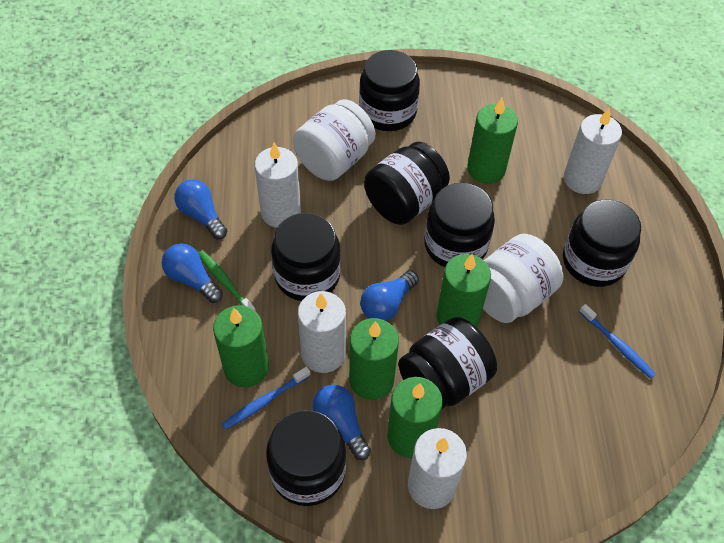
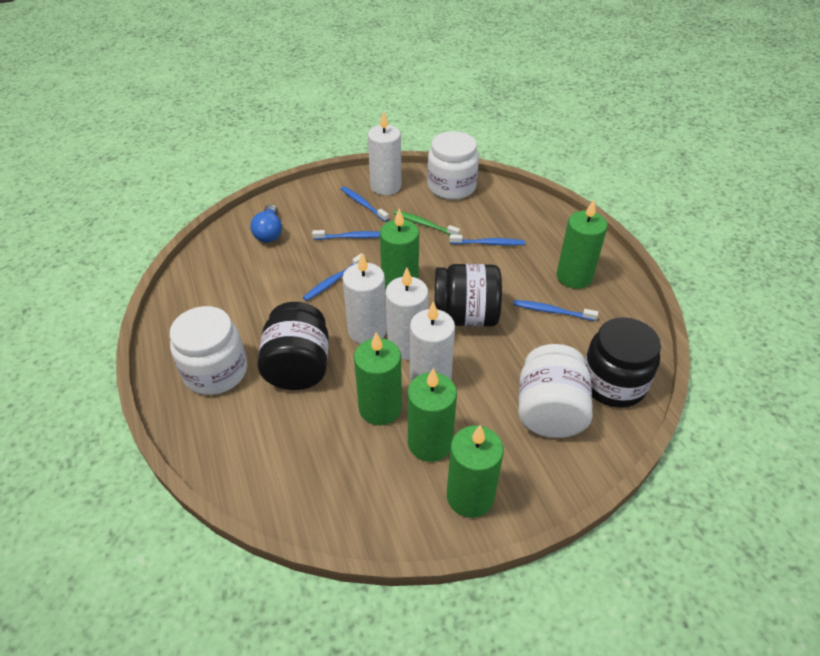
black jar: 7 -> 3
blue light bulb: 4 -> 1
blue toothbrush: 2 -> 5
white jar: 2 -> 3

